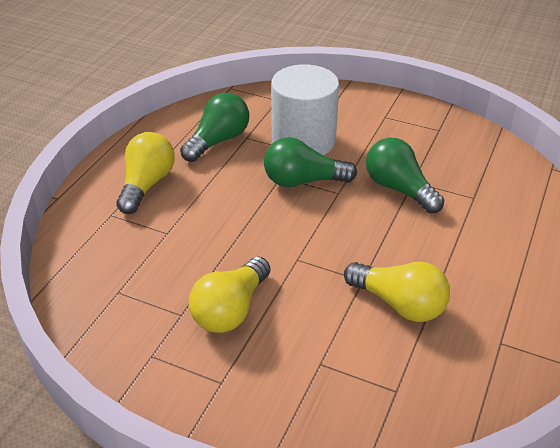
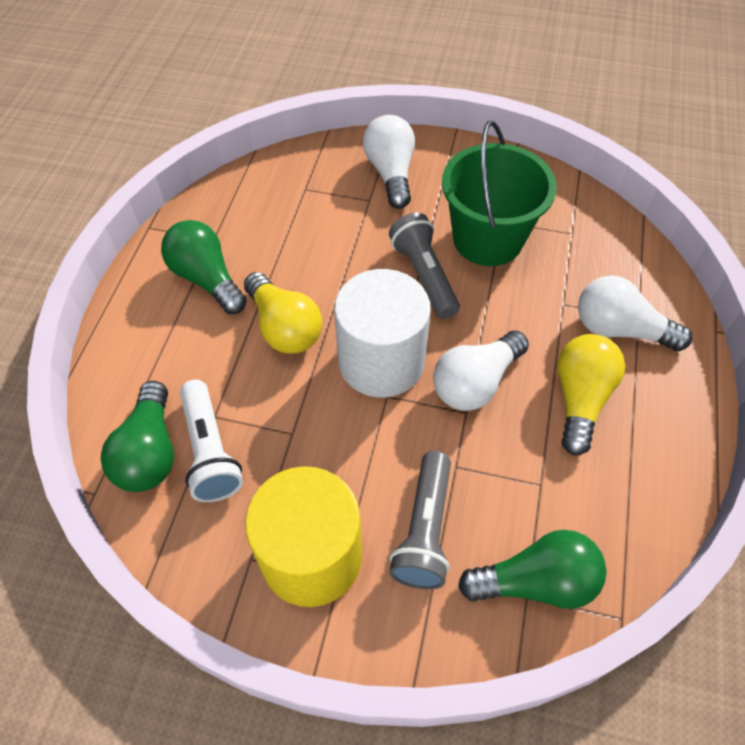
green bucket: 0 -> 1
grey flashlight: 0 -> 2
white flashlight: 0 -> 1
white light bulb: 0 -> 3
yellow cylinder: 0 -> 1
yellow light bulb: 3 -> 2

